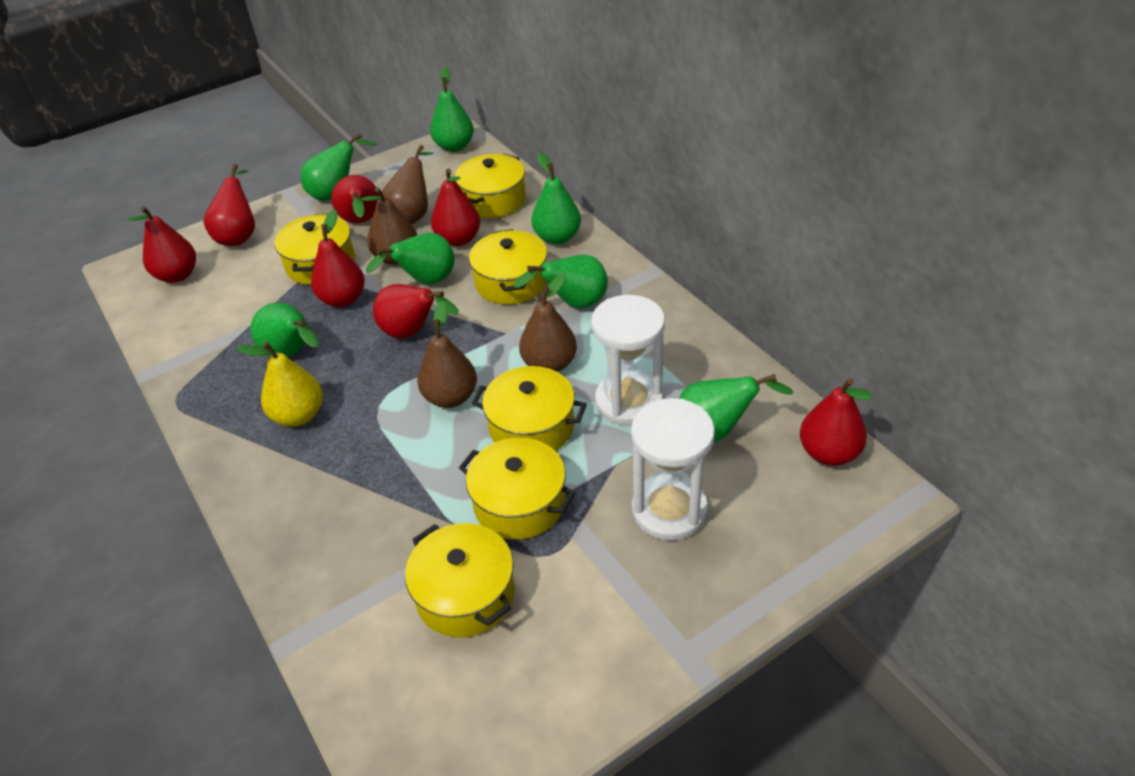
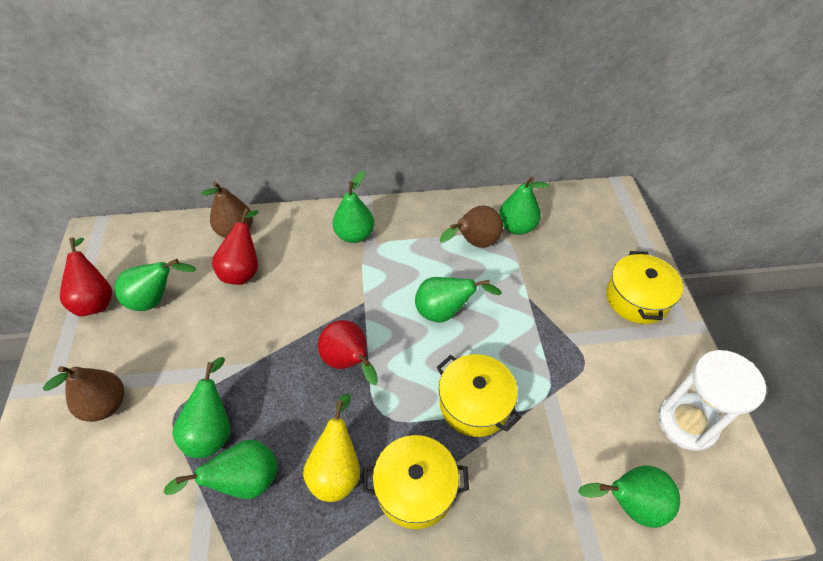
brown pear: 4 -> 3
red pear: 7 -> 3
white hourglass: 2 -> 1
yellow pot: 6 -> 3

